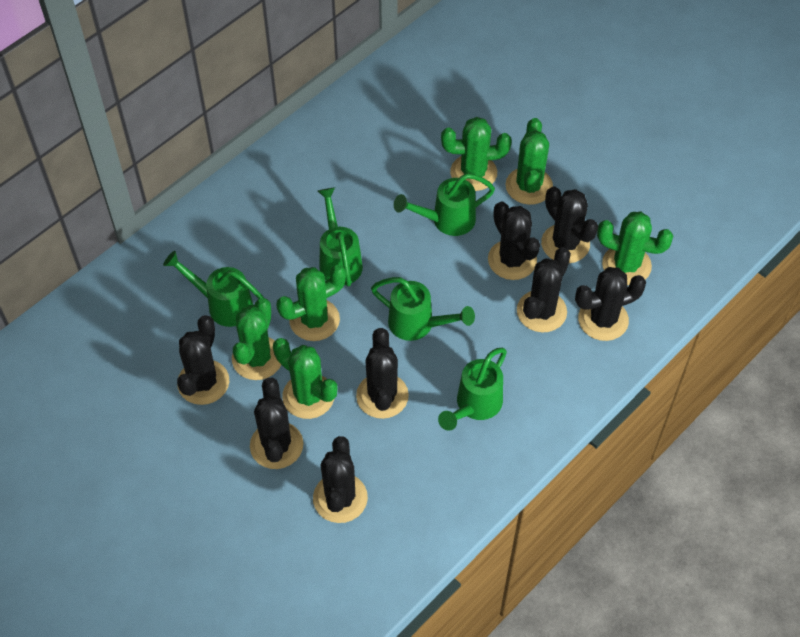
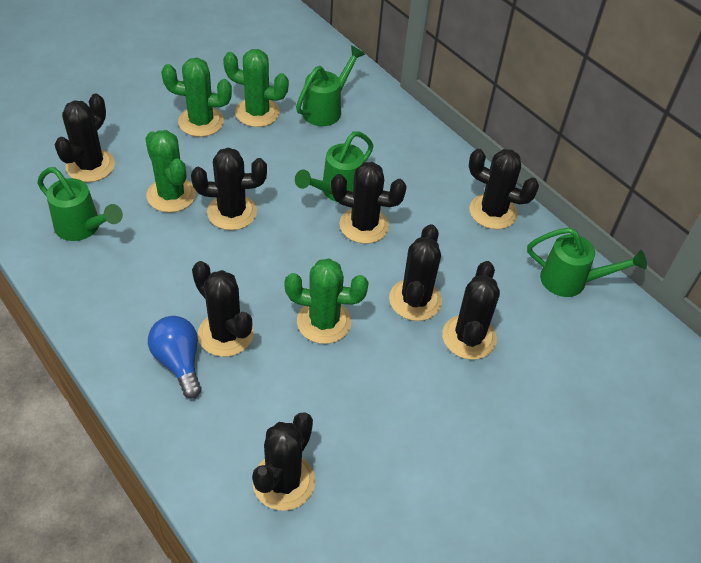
blue light bulb: 0 -> 1
green cactus: 6 -> 4
green watering can: 5 -> 4

